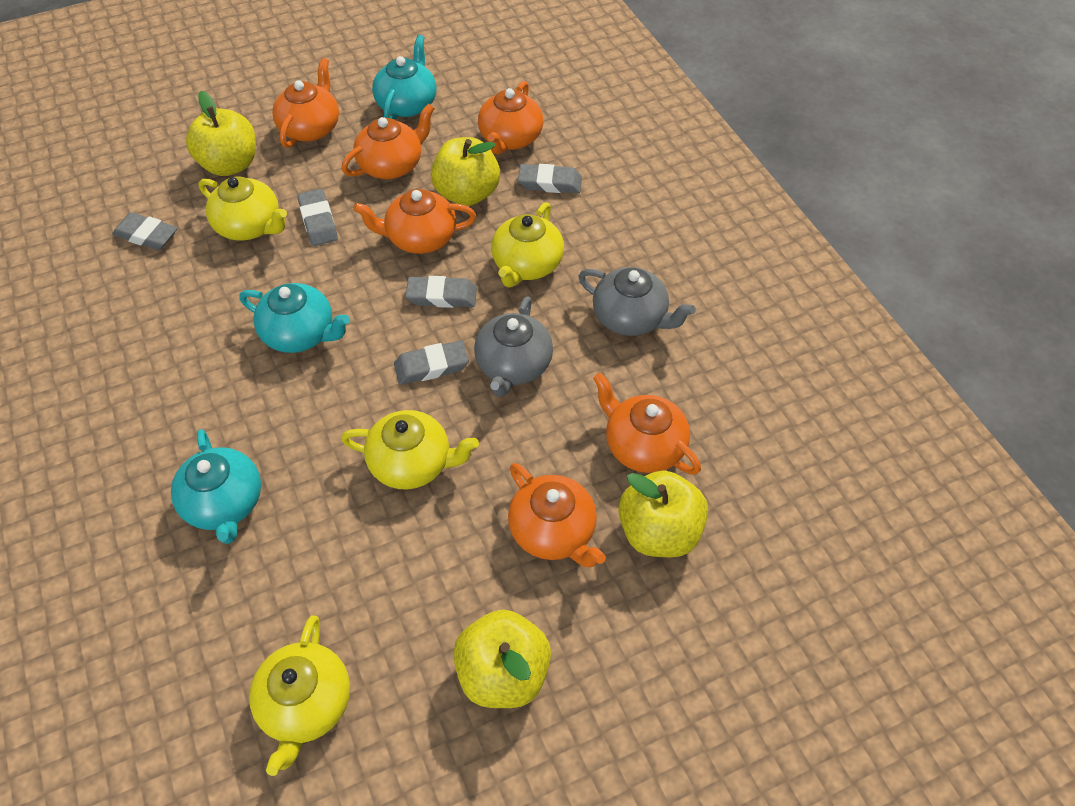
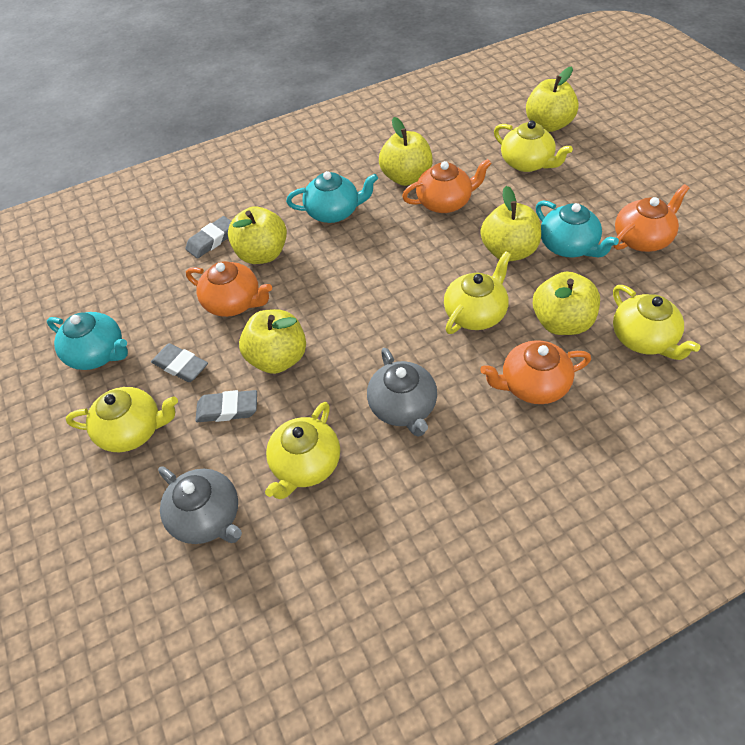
grey eraser: 5 -> 3
orange teapot: 6 -> 4
yellow apple: 4 -> 6
yellow teapot: 4 -> 5

